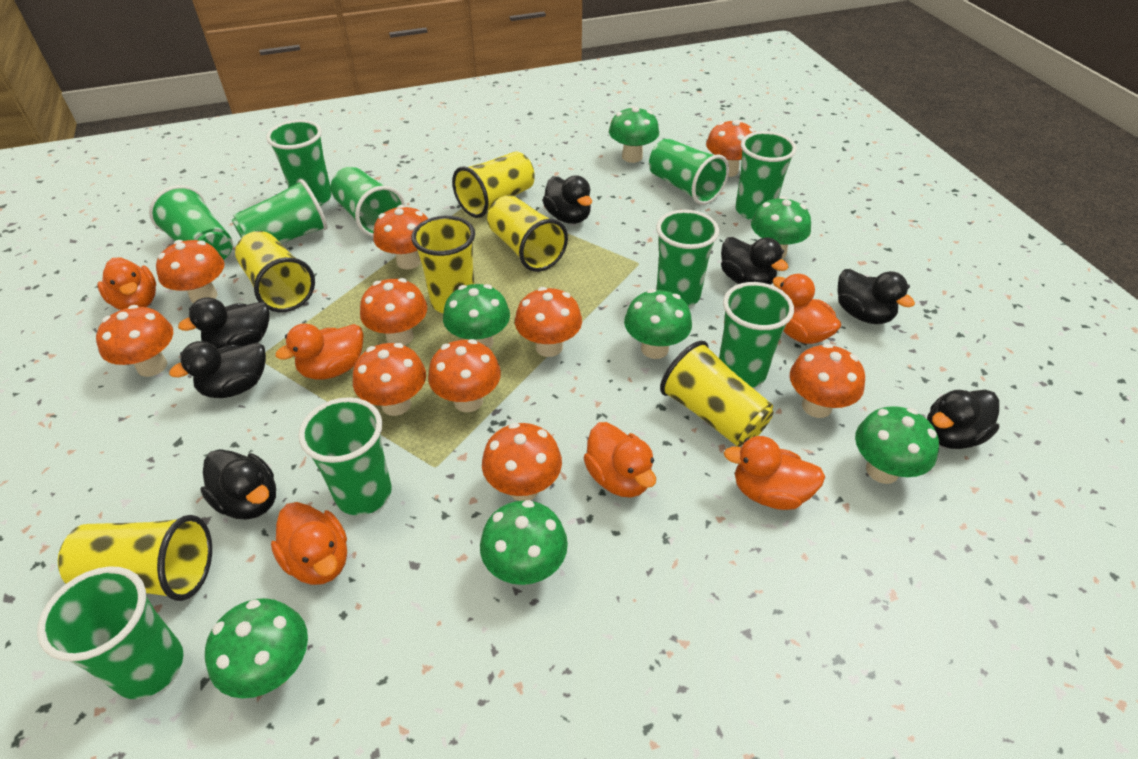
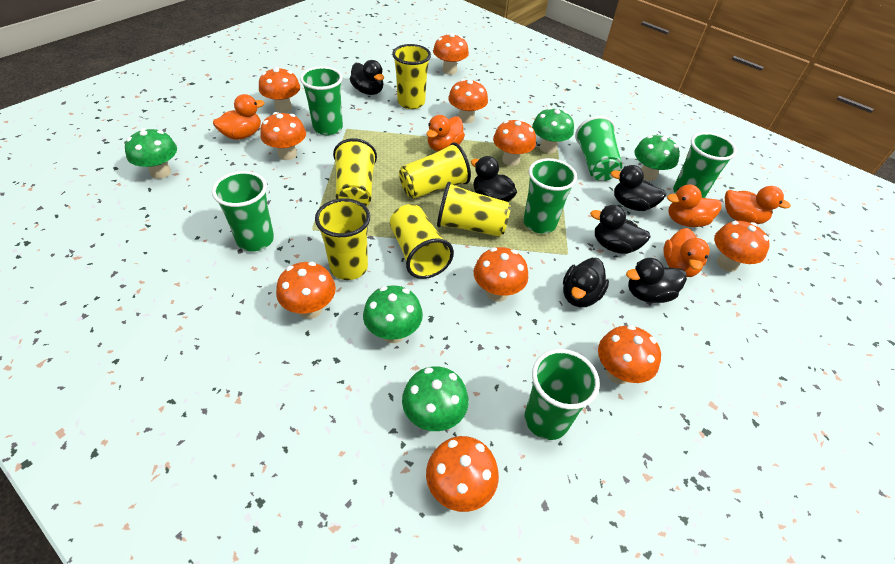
black duck: 7 -> 6
green cup: 10 -> 6
green mushroom: 7 -> 5
orange duck: 6 -> 5

